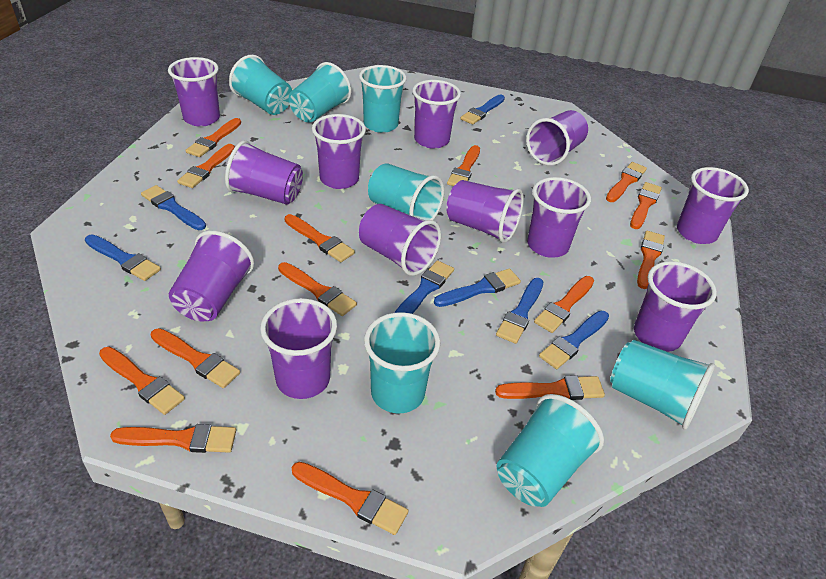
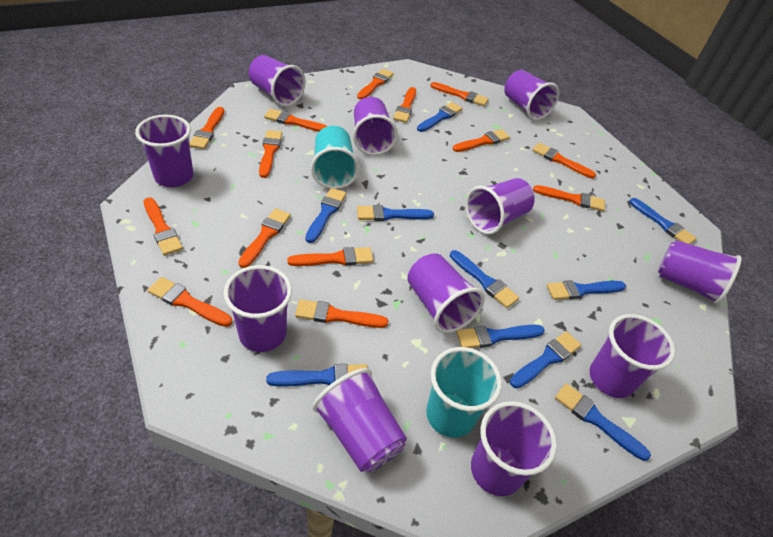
blue brush: 7 -> 10
purple cup: 12 -> 11
turquoise cup: 7 -> 2

